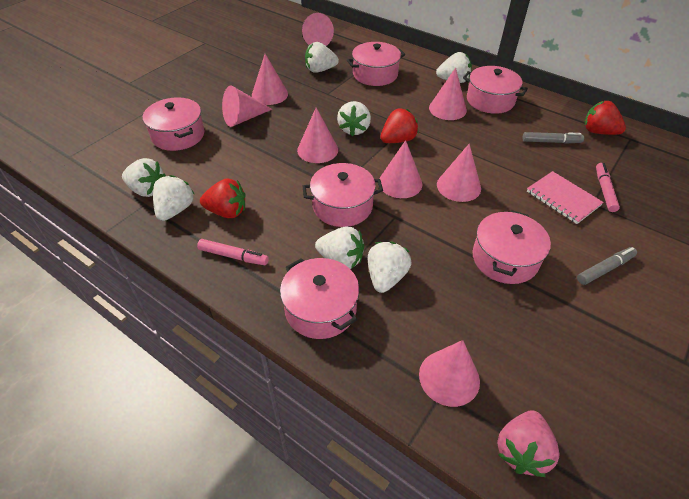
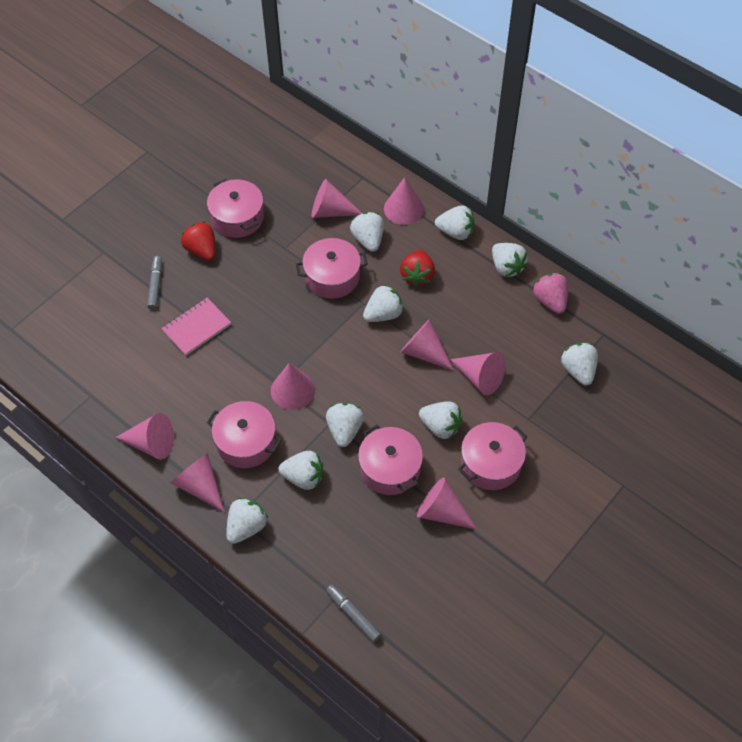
pink marker: 2 -> 0
pink pot: 6 -> 5
red strawberry: 3 -> 2
white strawberry: 7 -> 9

